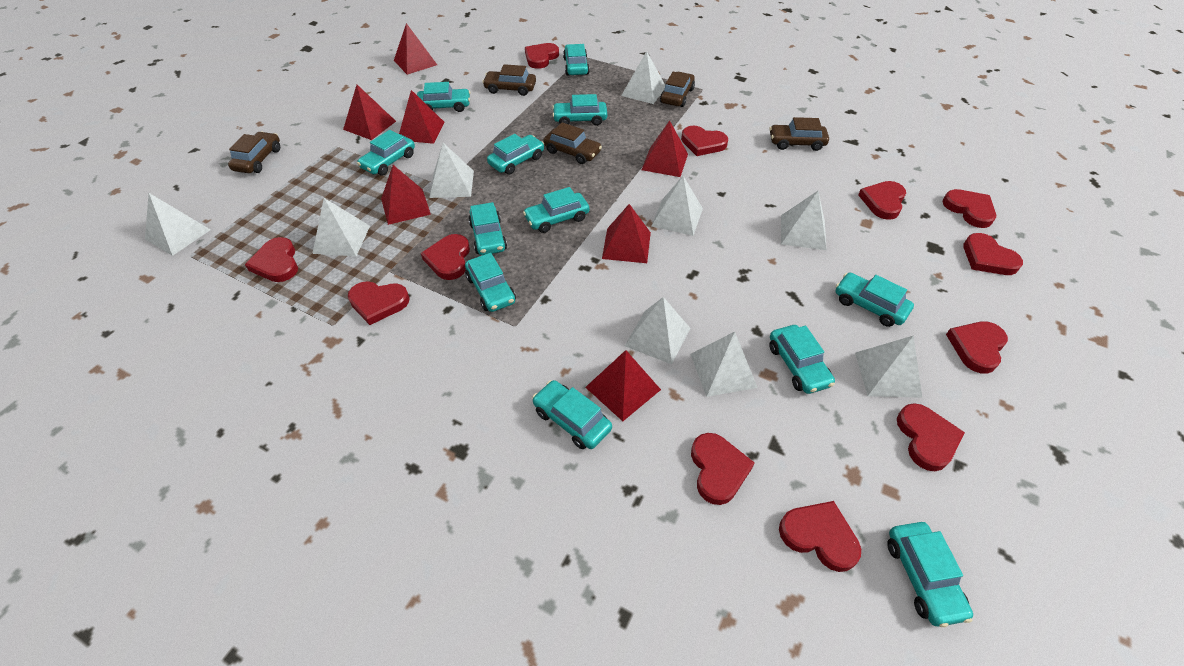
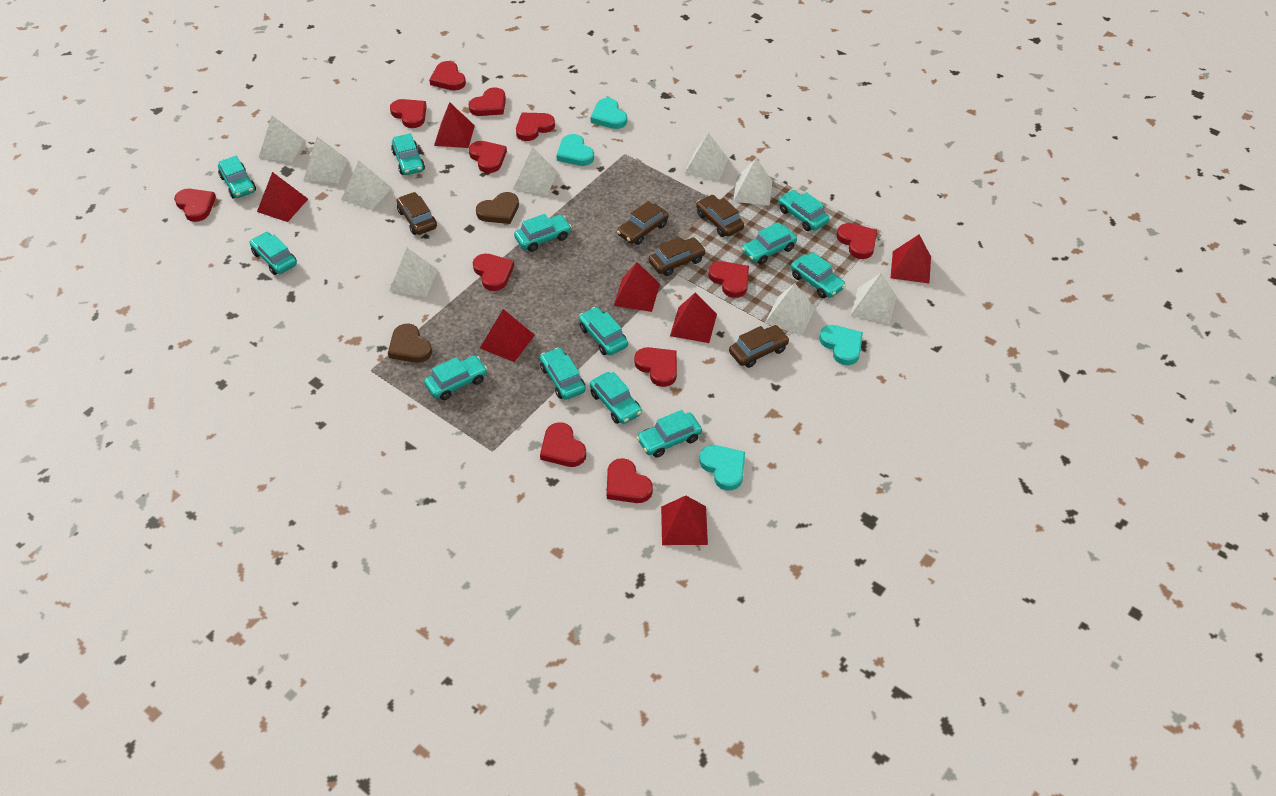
brown heart: 0 -> 2
turquoise heart: 0 -> 4

